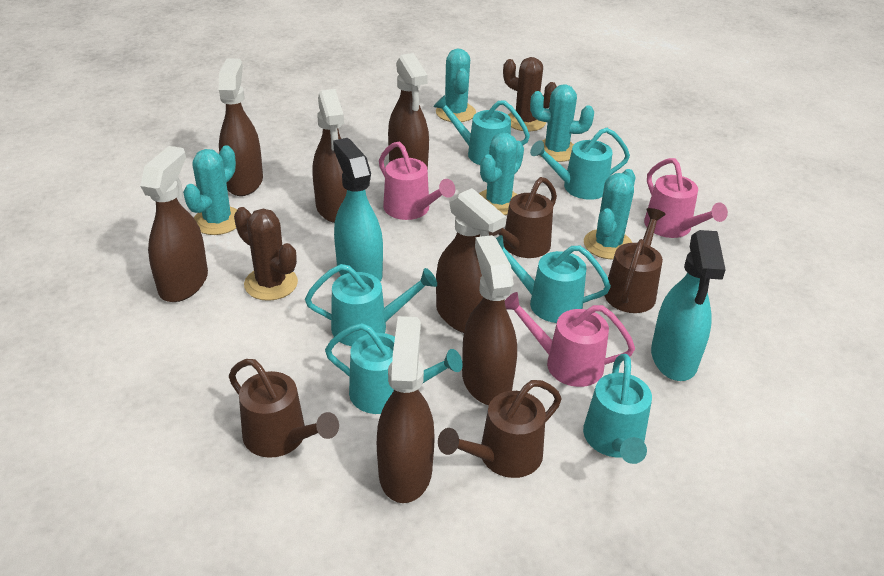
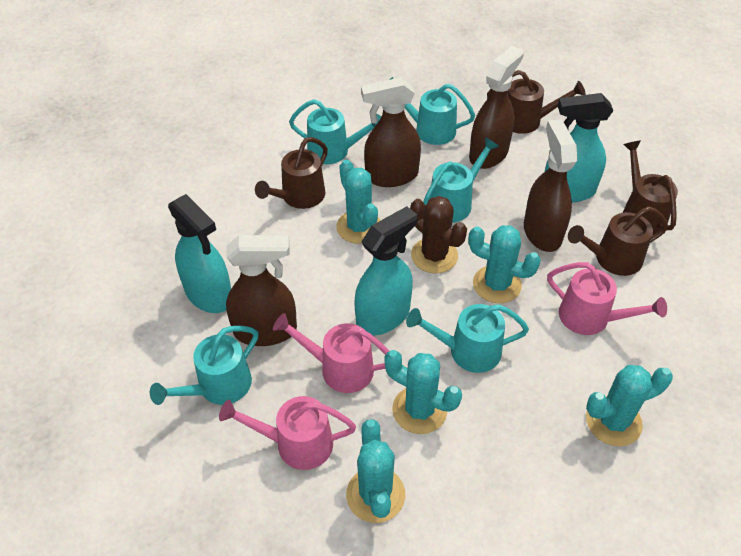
brown cactus: 2 -> 1
brown spray bottle: 7 -> 4
turquoise spray bottle: 2 -> 3
turquoise watering can: 6 -> 5

